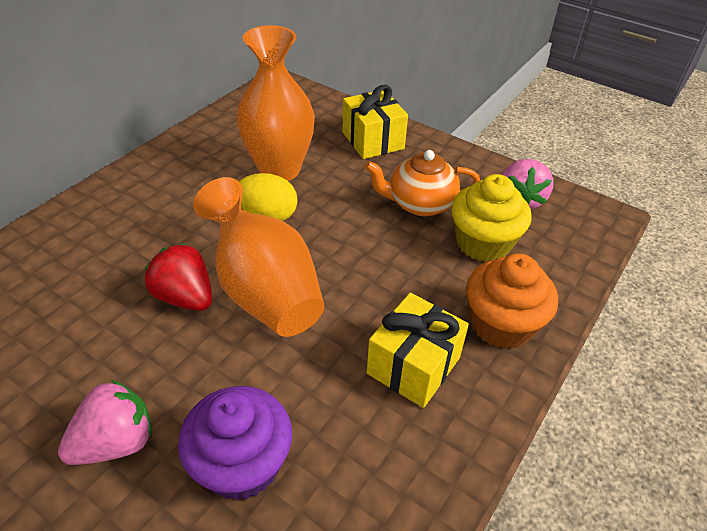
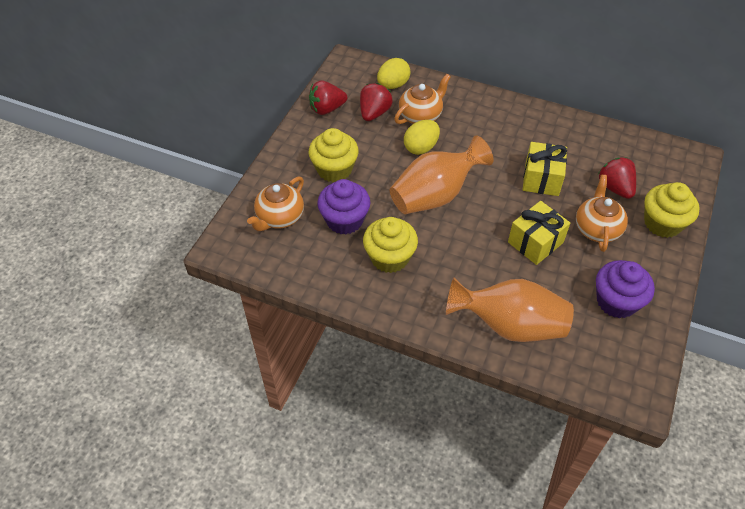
orange cupcake: 1 -> 0
orange teapot: 1 -> 3
pink strawberry: 2 -> 0
purple cupcake: 1 -> 2
red strawberry: 1 -> 3
yellow cupcake: 1 -> 3
yellow egg: 1 -> 2

